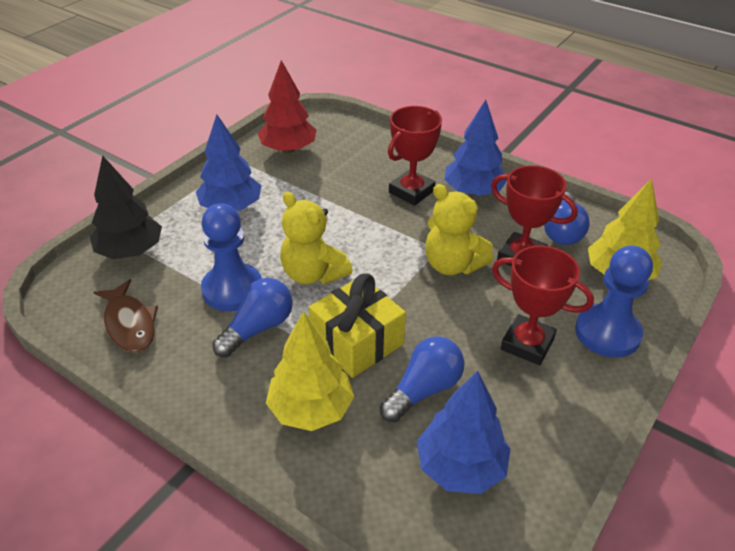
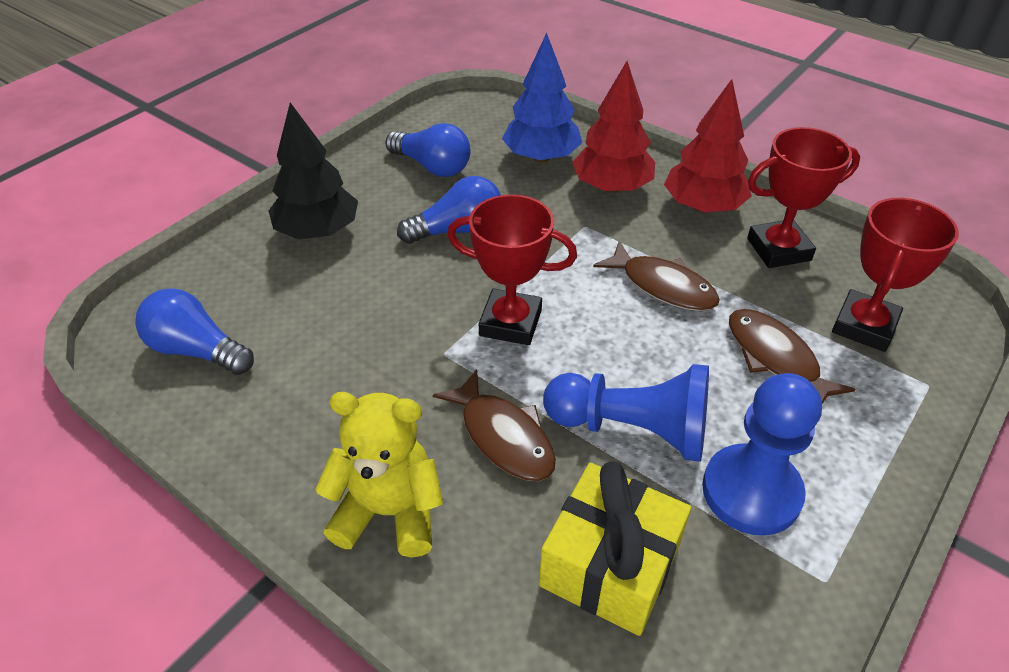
blue tree: 3 -> 1
brown fish: 1 -> 3
red tree: 1 -> 2
yellow teddy bear: 2 -> 1
yellow tree: 2 -> 0

